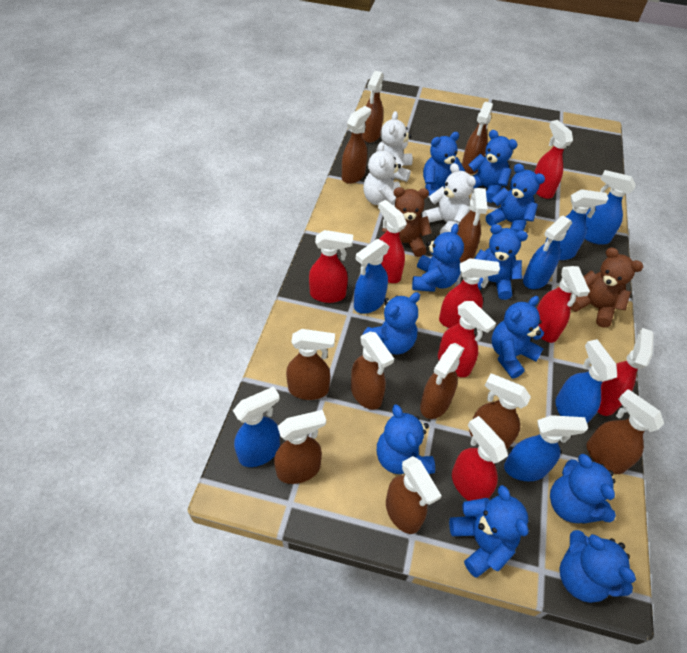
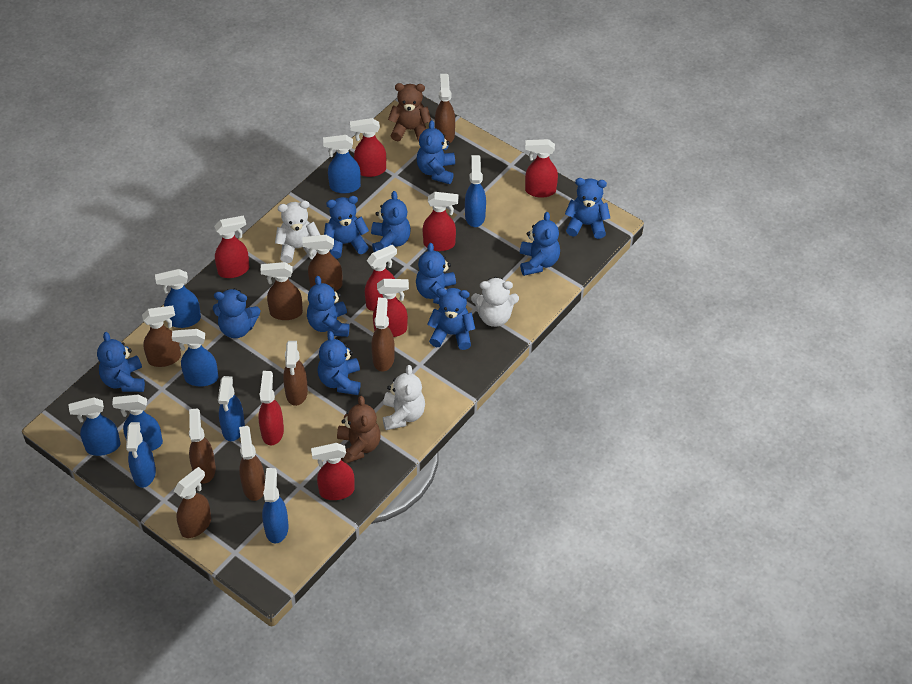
blue spray bottle: 7 -> 9
brown spray bottle: 11 -> 9

